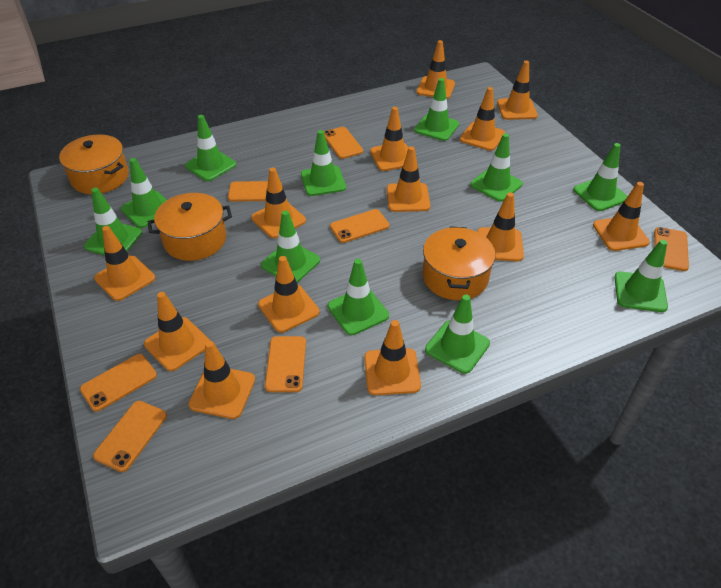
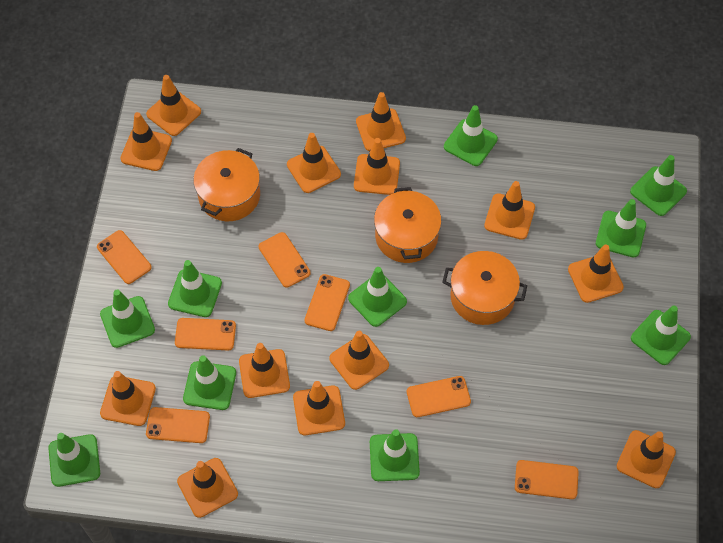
green traffic cone: 11 -> 10

